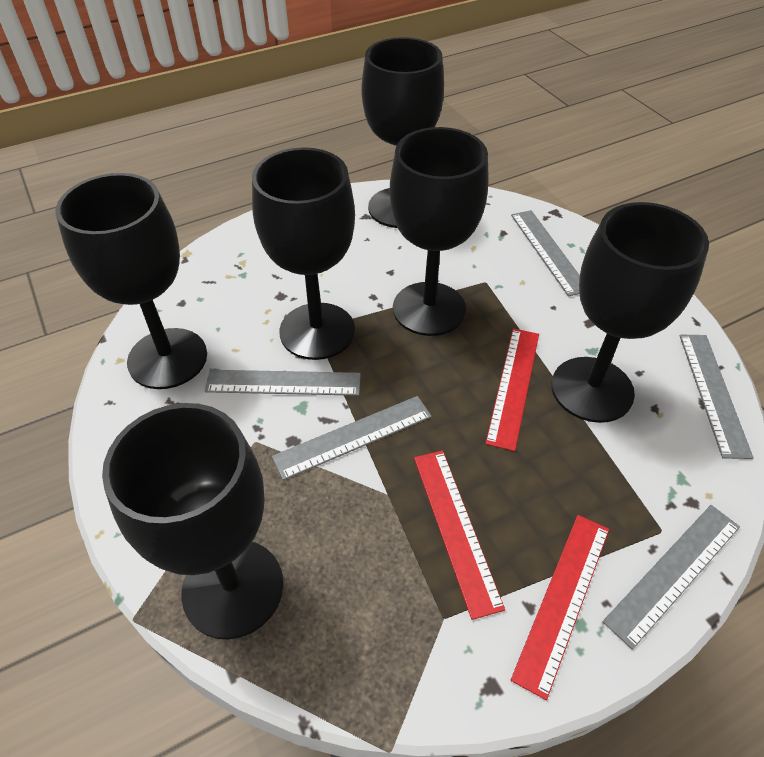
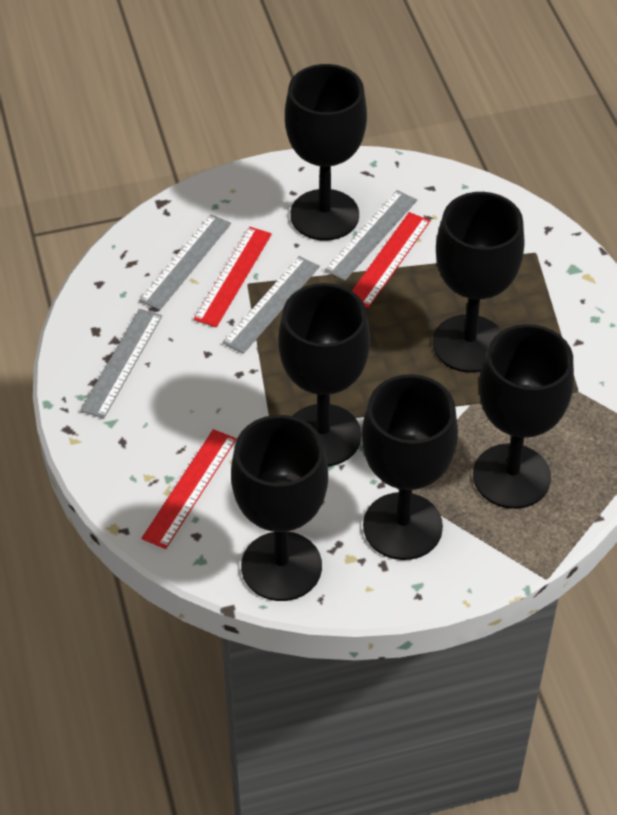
grey ruler: 5 -> 4

